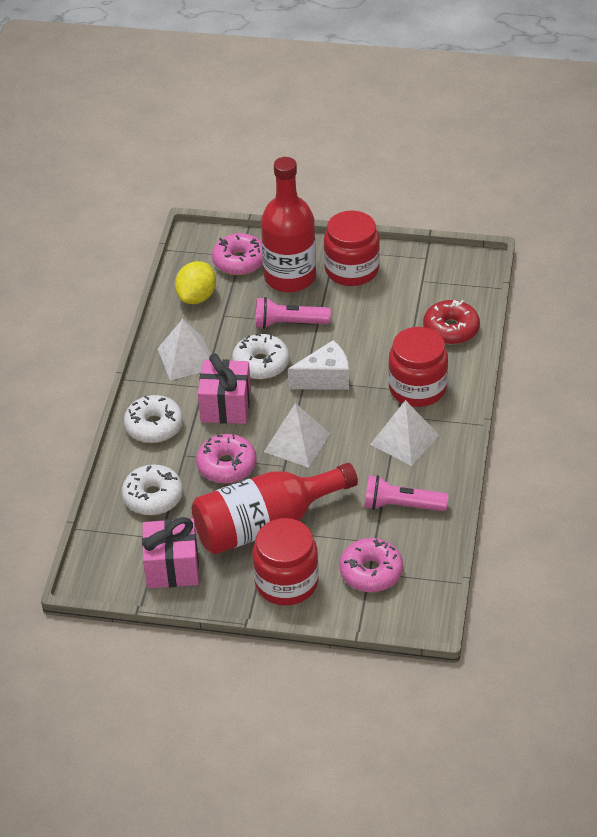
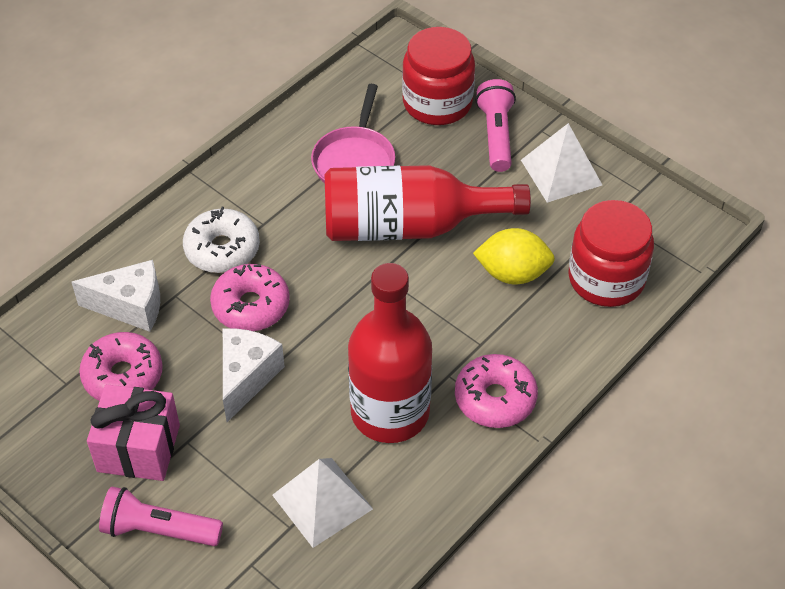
pink gift: 2 -> 1
pink pan: 0 -> 1
red donut: 1 -> 0
red jar: 3 -> 2
white cheese: 1 -> 2
white donut: 3 -> 1
white pyramid: 3 -> 2

